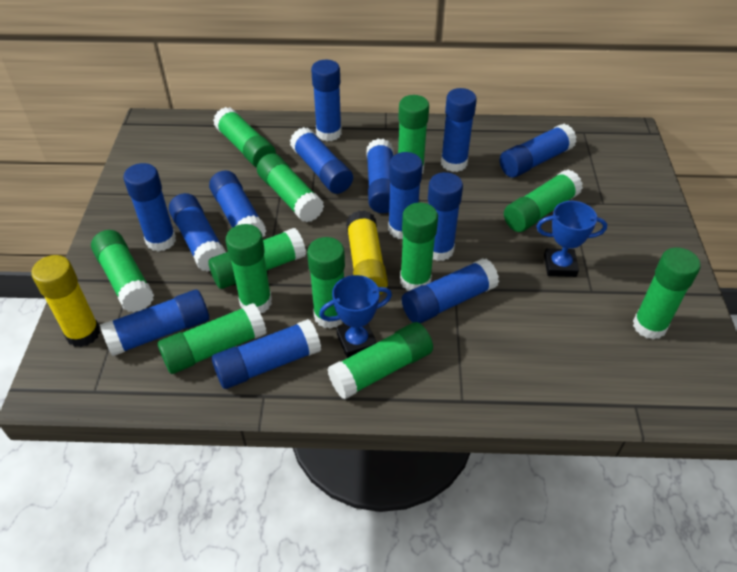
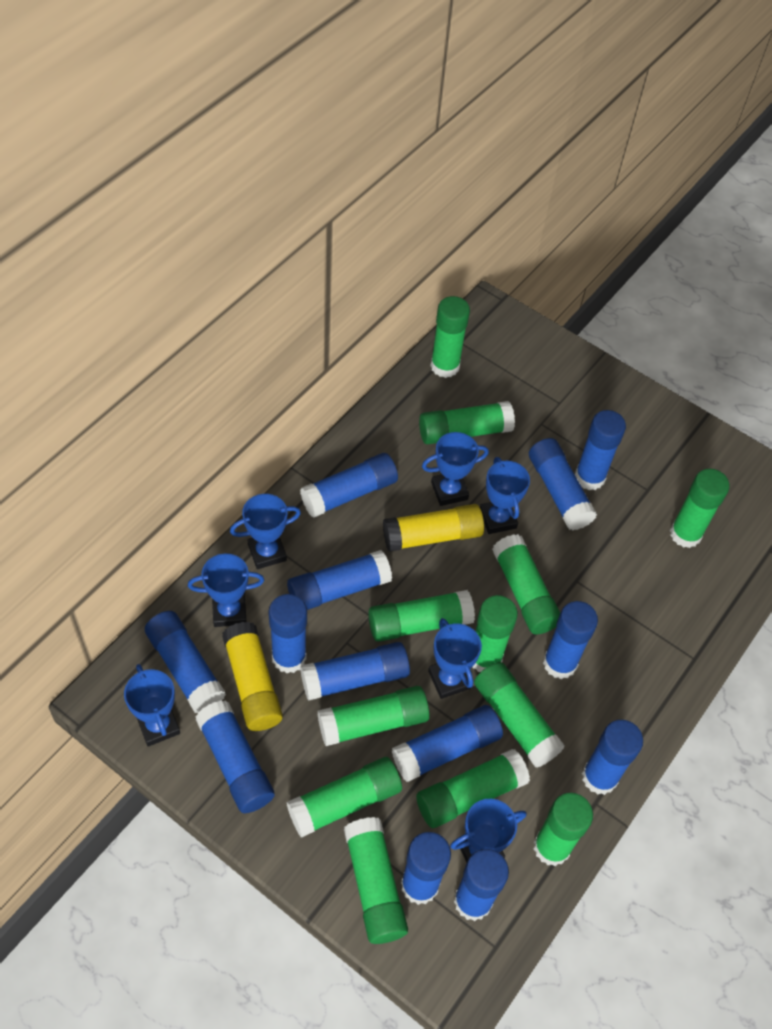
blue trophy: 2 -> 7

